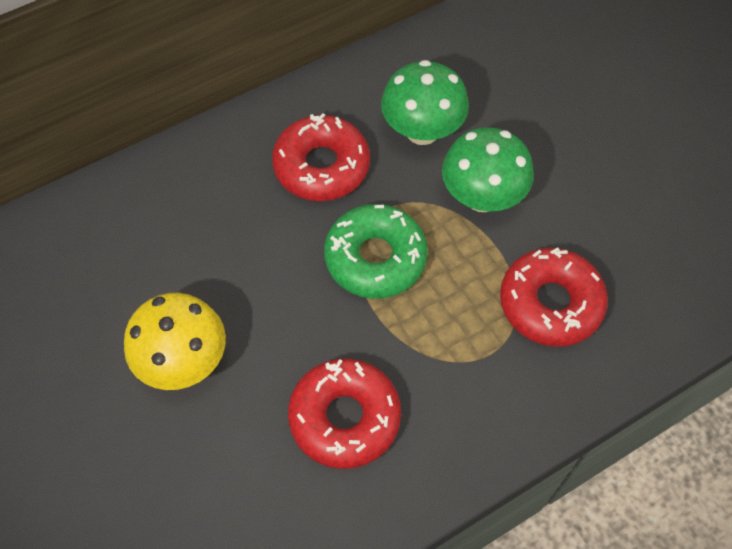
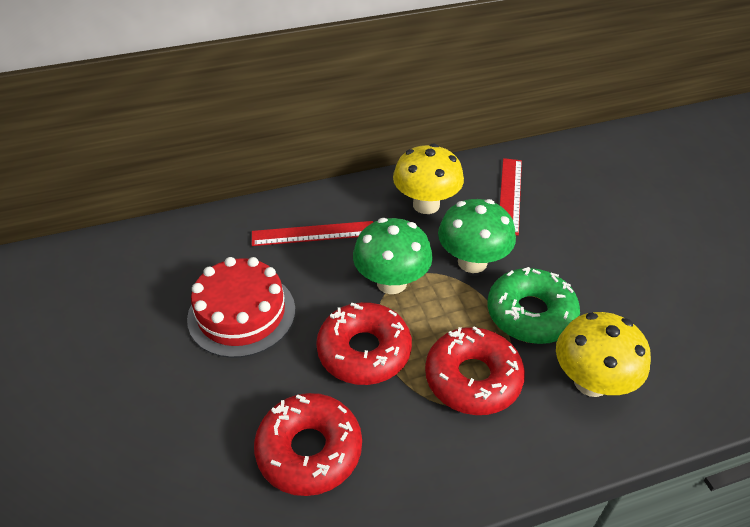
red cake: 0 -> 1
red ruler: 0 -> 2
yellow mushroom: 1 -> 2

